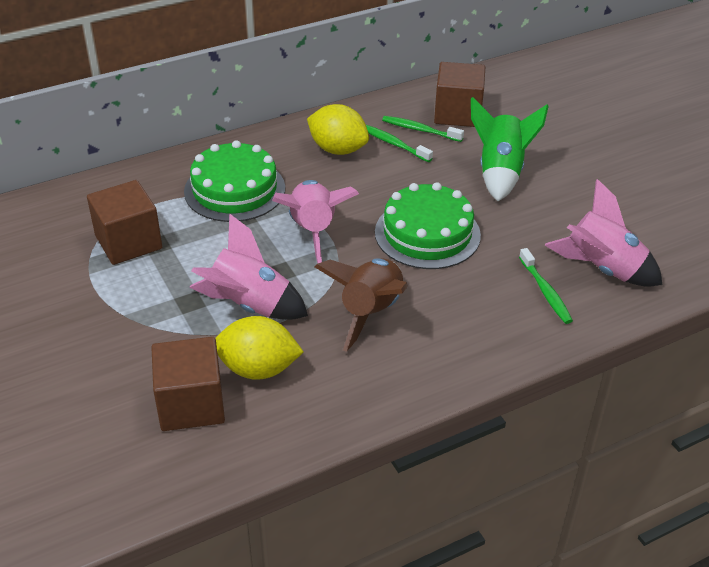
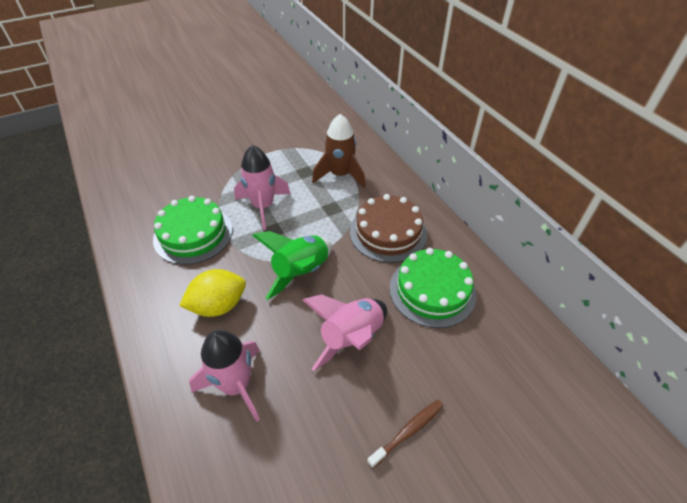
brown cake: 0 -> 1
brown cube: 3 -> 0
brown toothbrush: 0 -> 1
green toothbrush: 3 -> 0
yellow lemon: 2 -> 1

